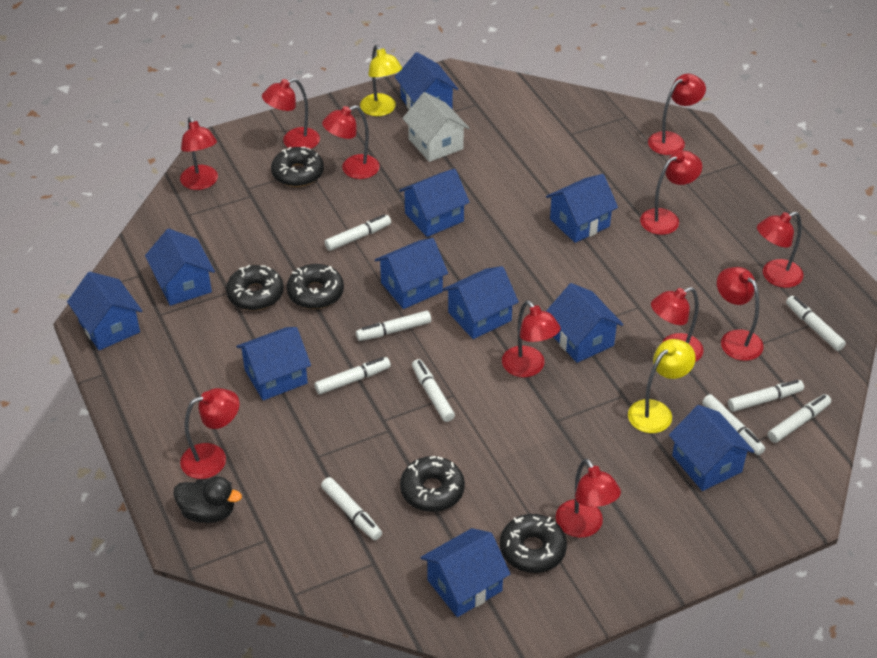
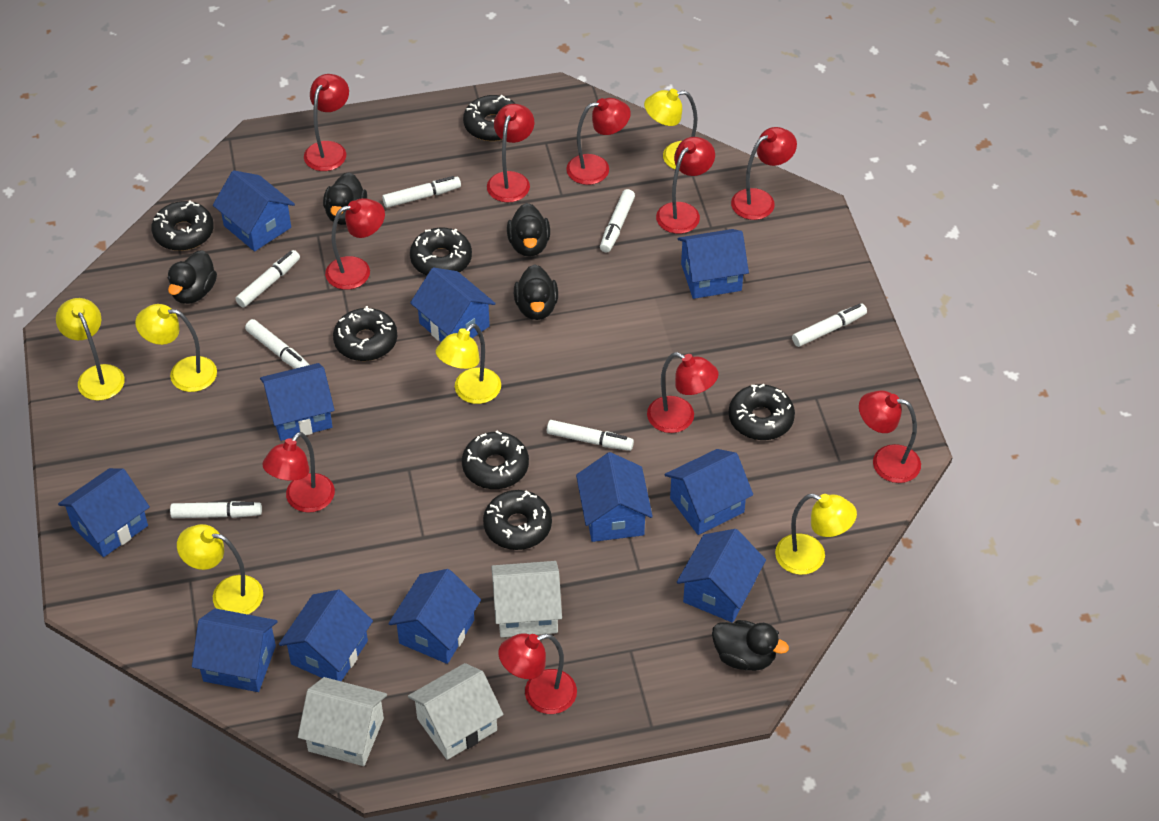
black donut: 5 -> 7
black duck: 1 -> 5
red lamp: 11 -> 10
white house: 1 -> 3
white marker: 9 -> 7
yellow lamp: 2 -> 6

